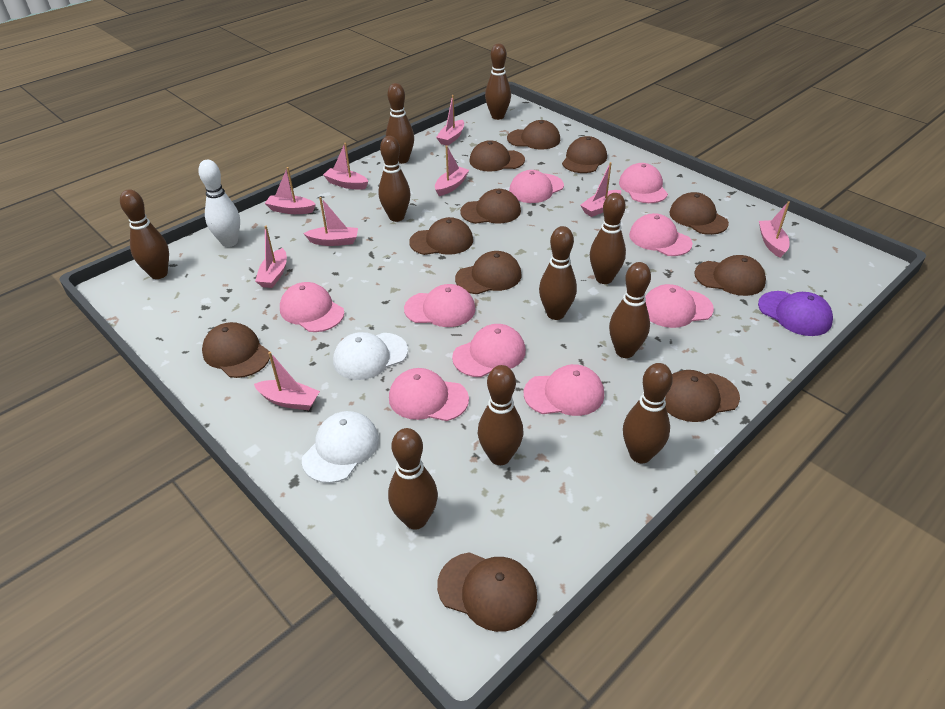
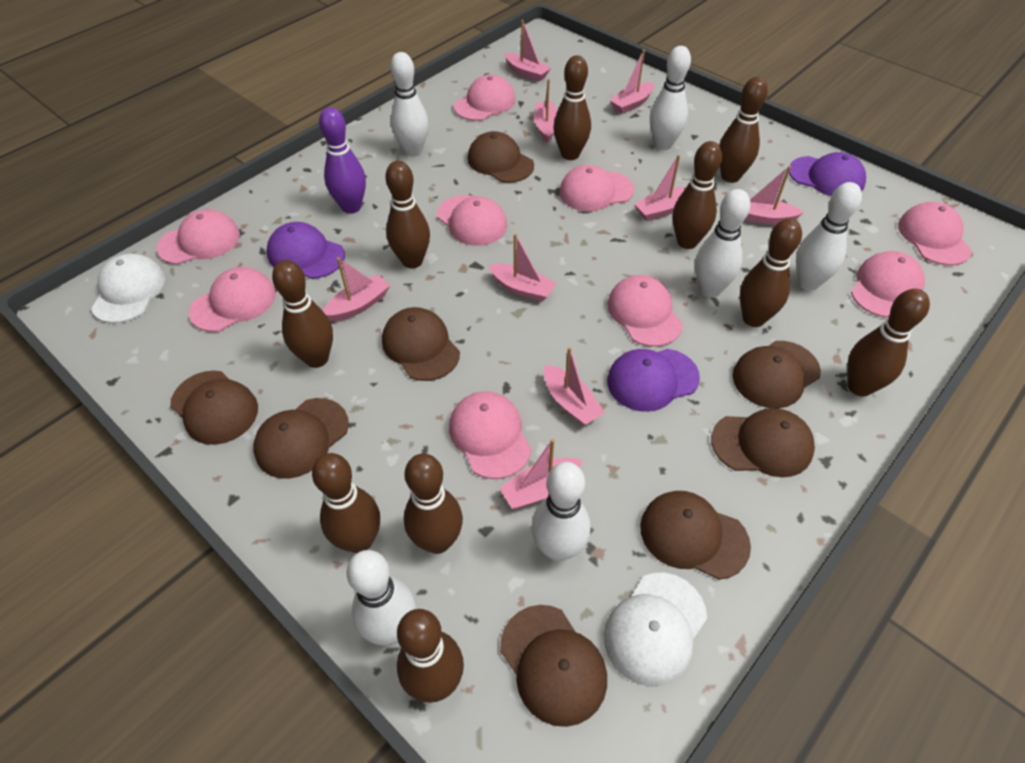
brown cap: 11 -> 8
purple bowling pin: 0 -> 1
purple cap: 1 -> 3
white bowling pin: 1 -> 6

